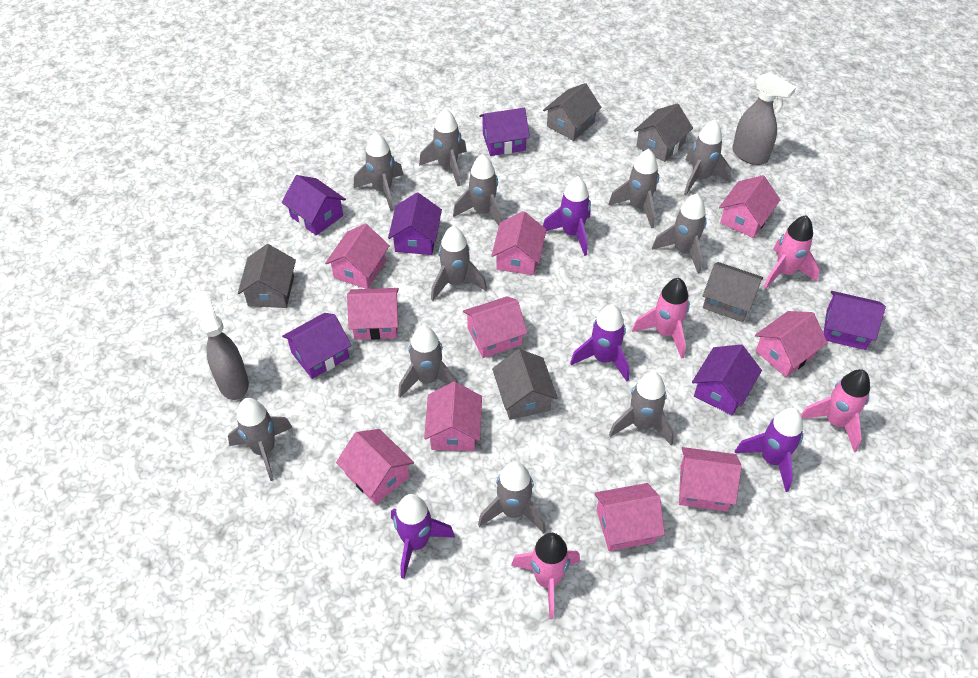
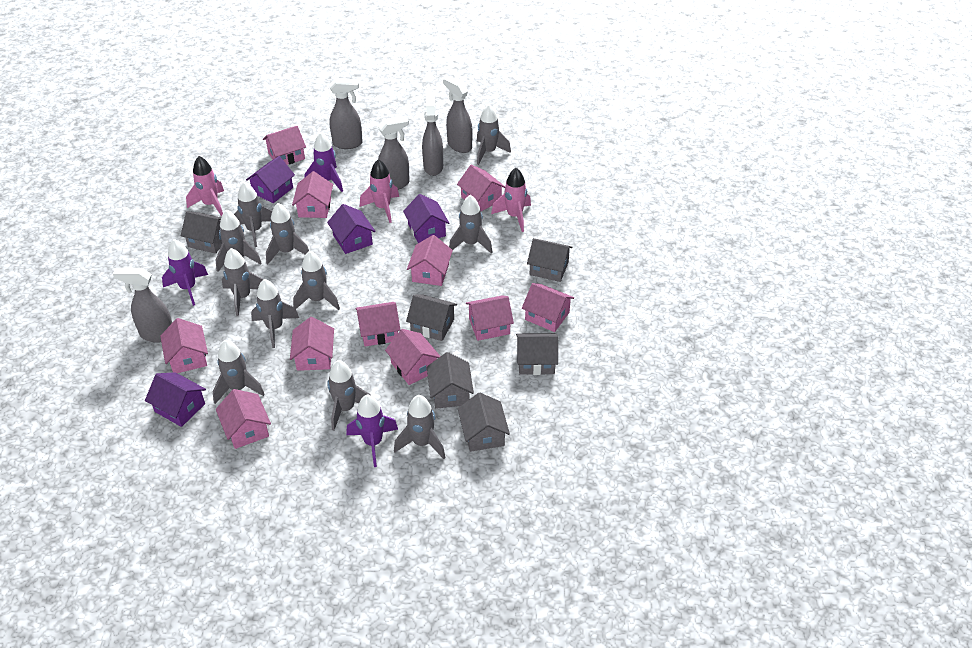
grey house: 5 -> 6
grey spray bottle: 2 -> 5
pink house: 10 -> 11
pink rocket: 4 -> 3
purple house: 6 -> 4
purple rocket: 4 -> 3

